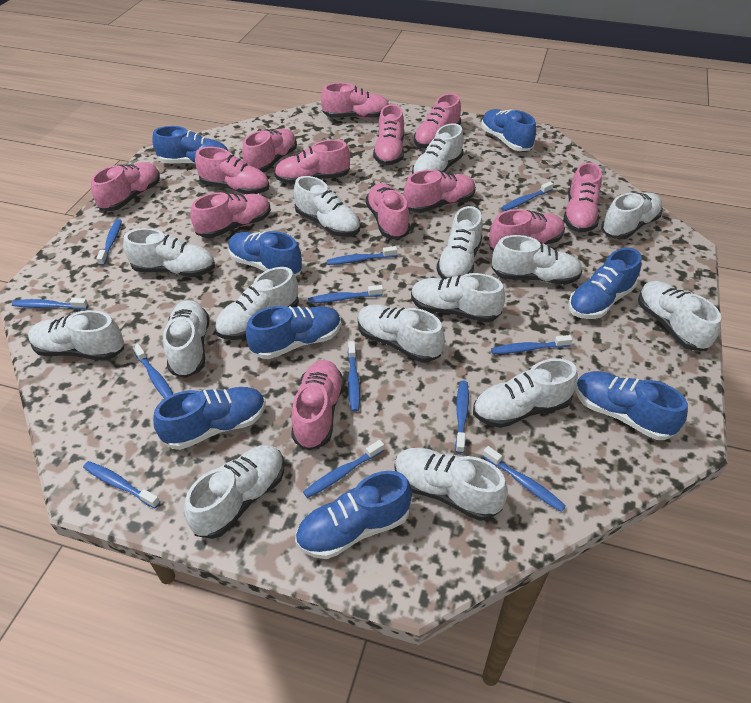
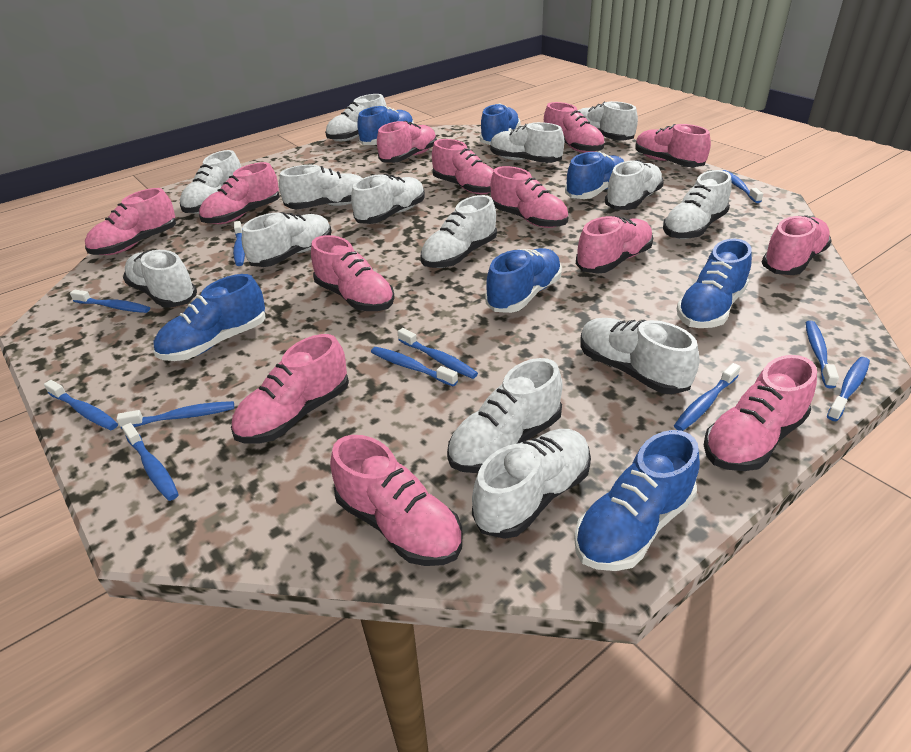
blue shoe: 8 -> 7
blue toothbrush: 12 -> 11
white shoe: 15 -> 14

